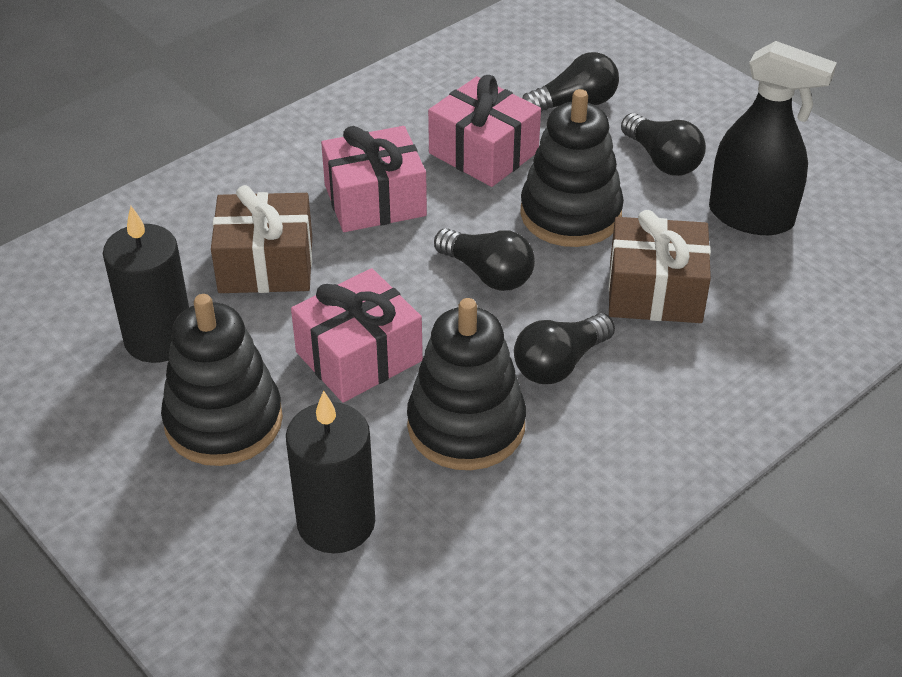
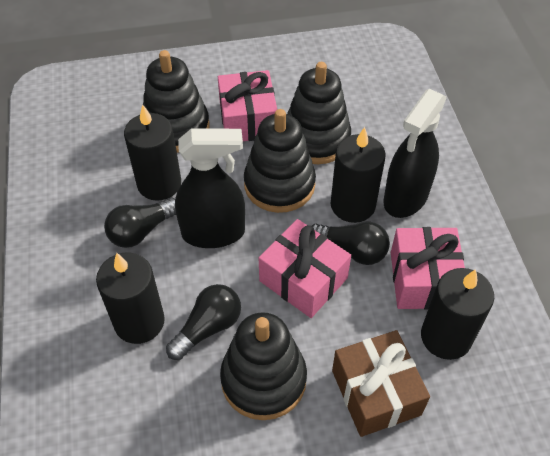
black candle: 2 -> 4
black light bulb: 4 -> 3
black spray bottle: 1 -> 2
black stacking toy: 3 -> 4
brown gift: 2 -> 1

